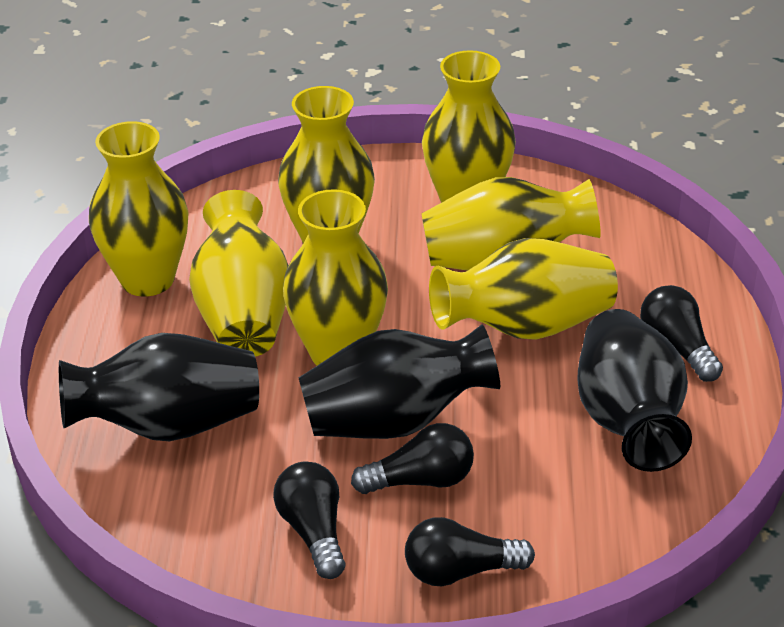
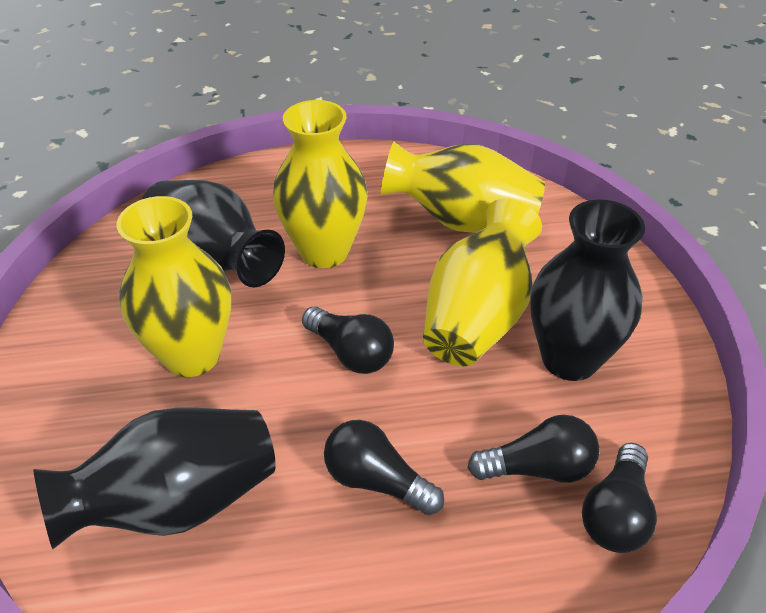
yellow vase: 7 -> 4

